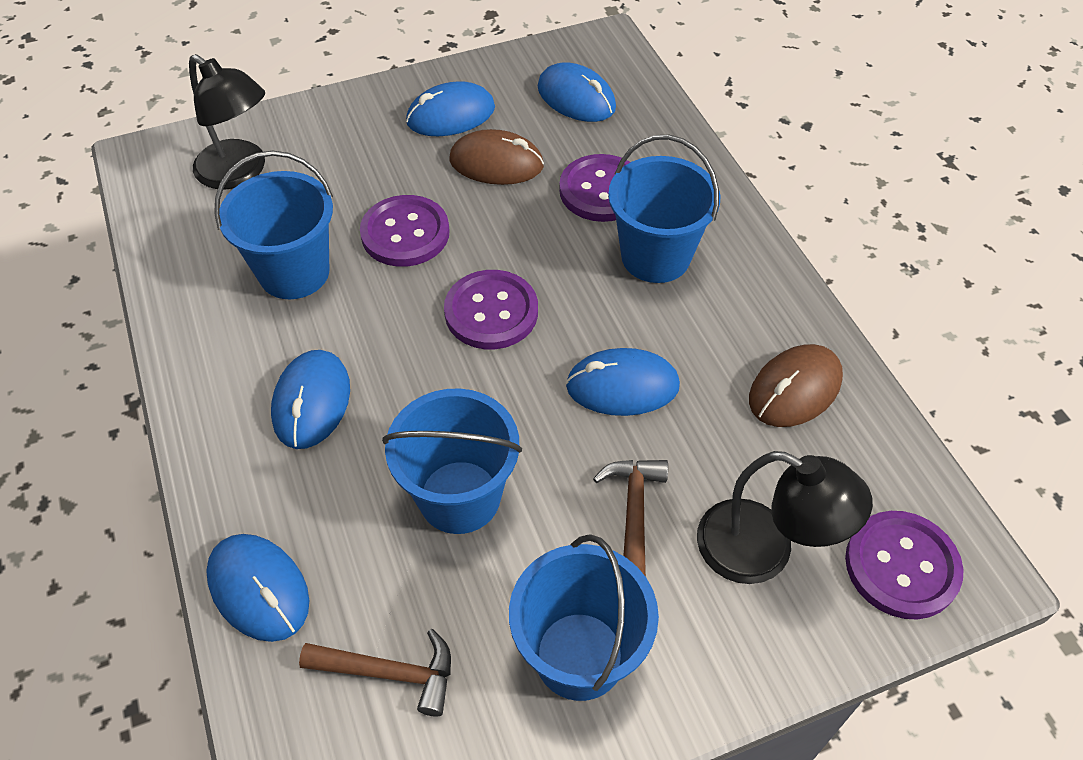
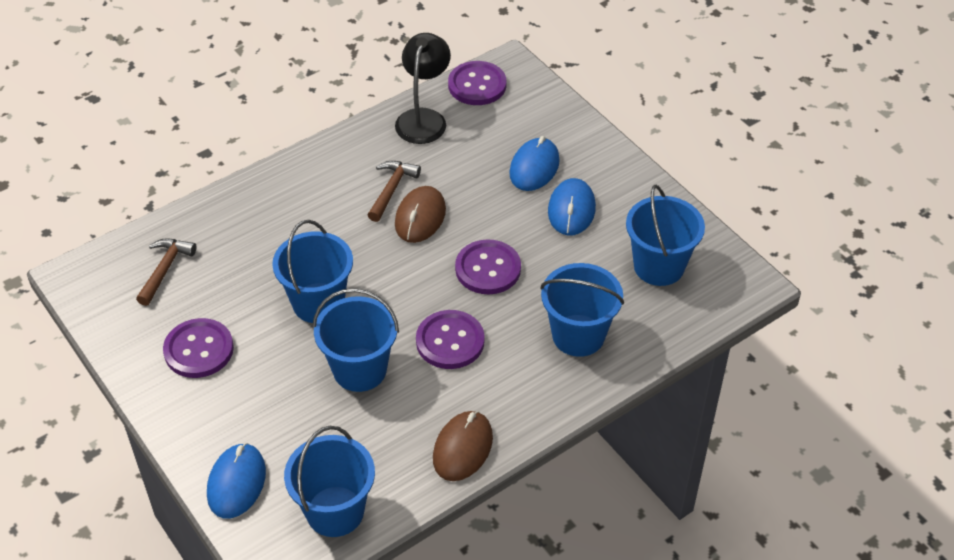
black lamp: 2 -> 1
blue bucket: 4 -> 5
blue mouse: 5 -> 3

